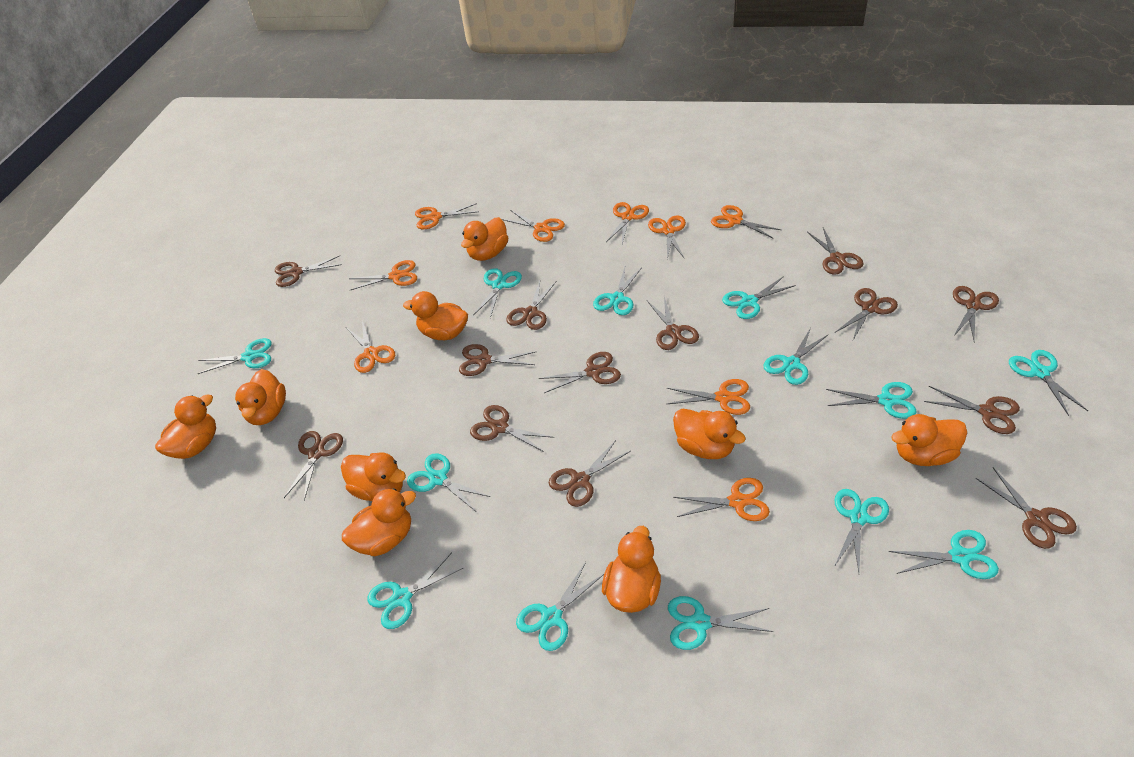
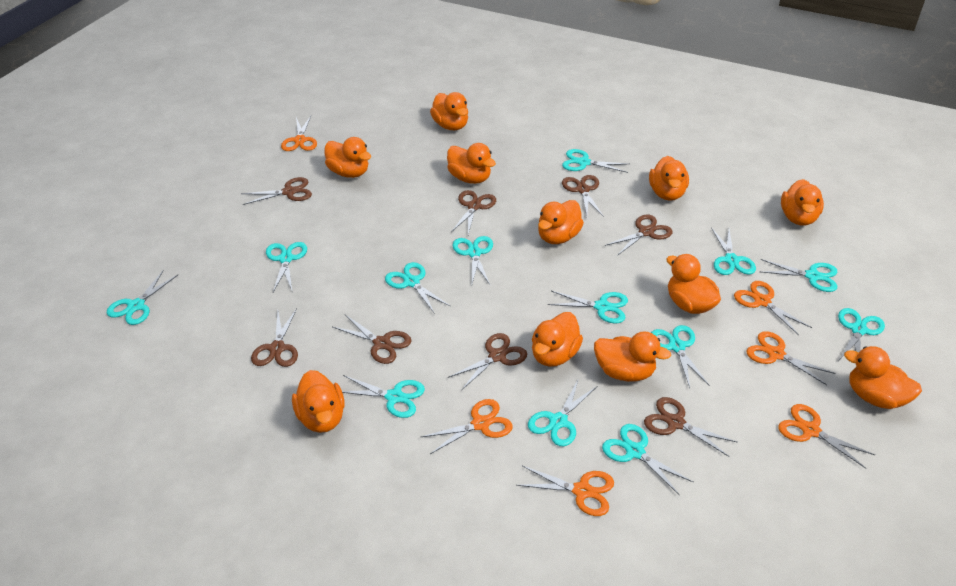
brown scissors: 13 -> 8
orange duck: 9 -> 11
orange scissors: 9 -> 6

